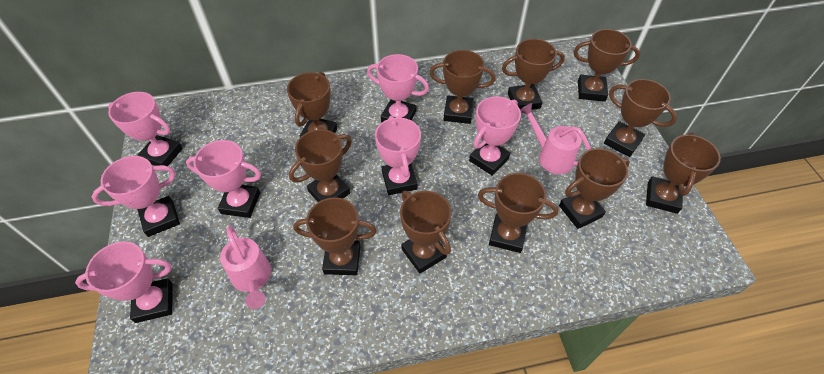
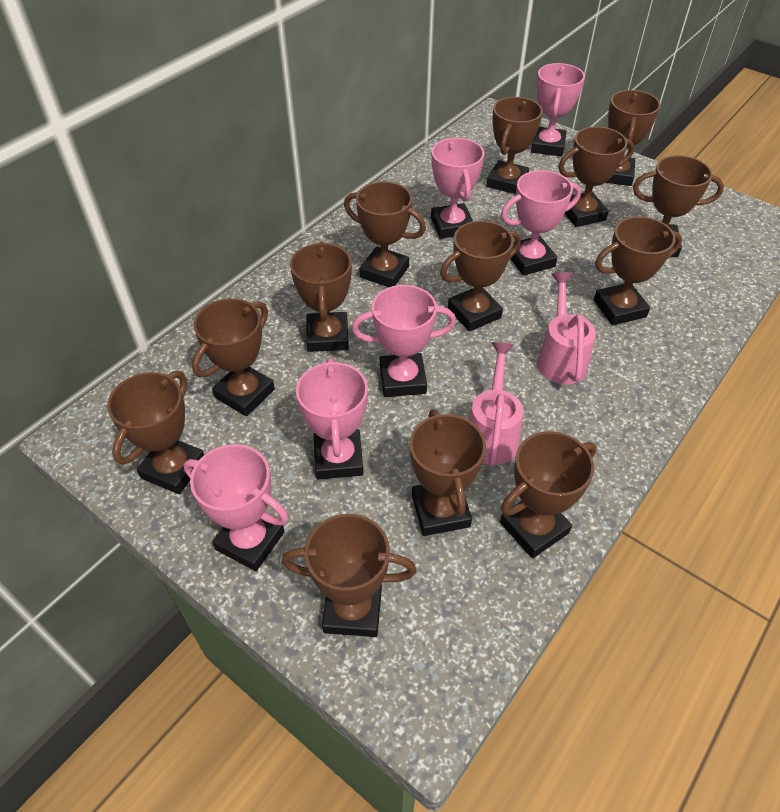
brown trophy: 11 -> 13
pink trophy: 7 -> 6

